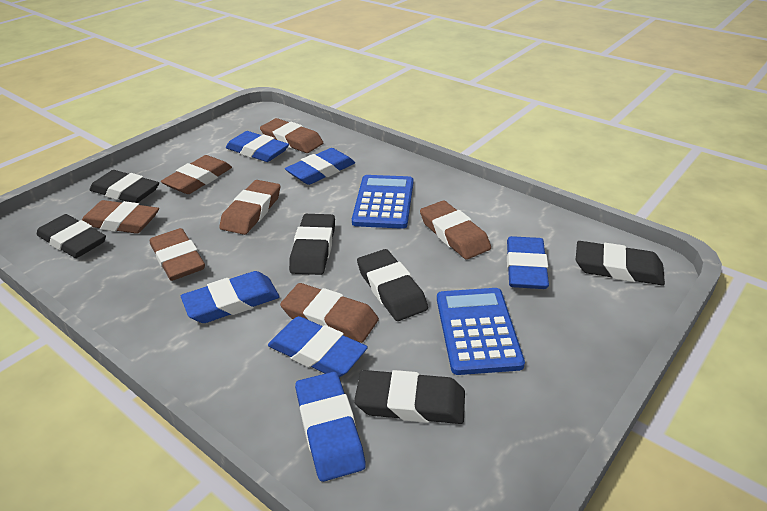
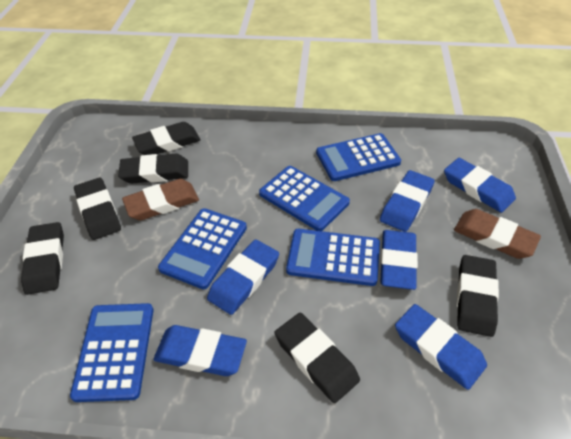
blue calculator: 2 -> 5
brown eraser: 7 -> 2

